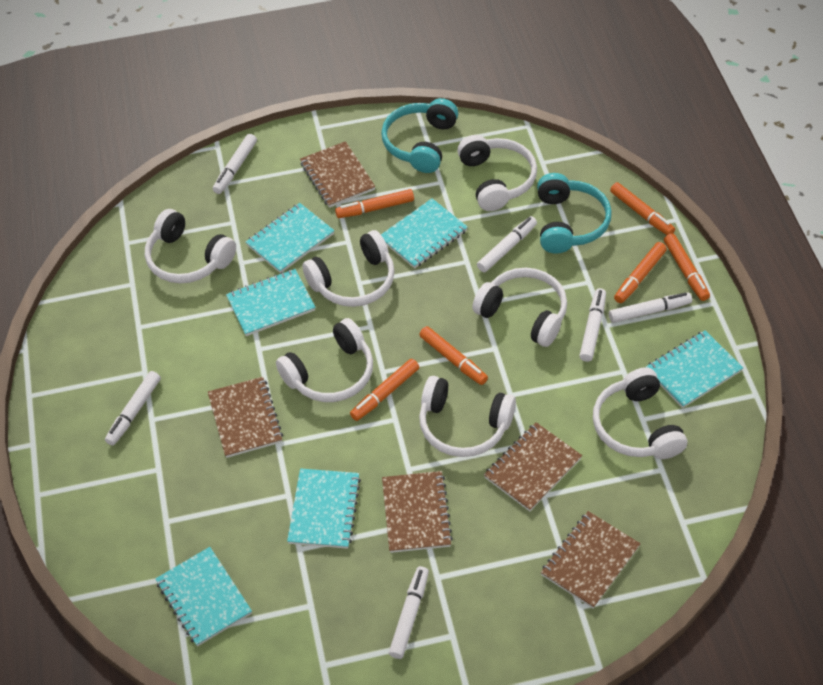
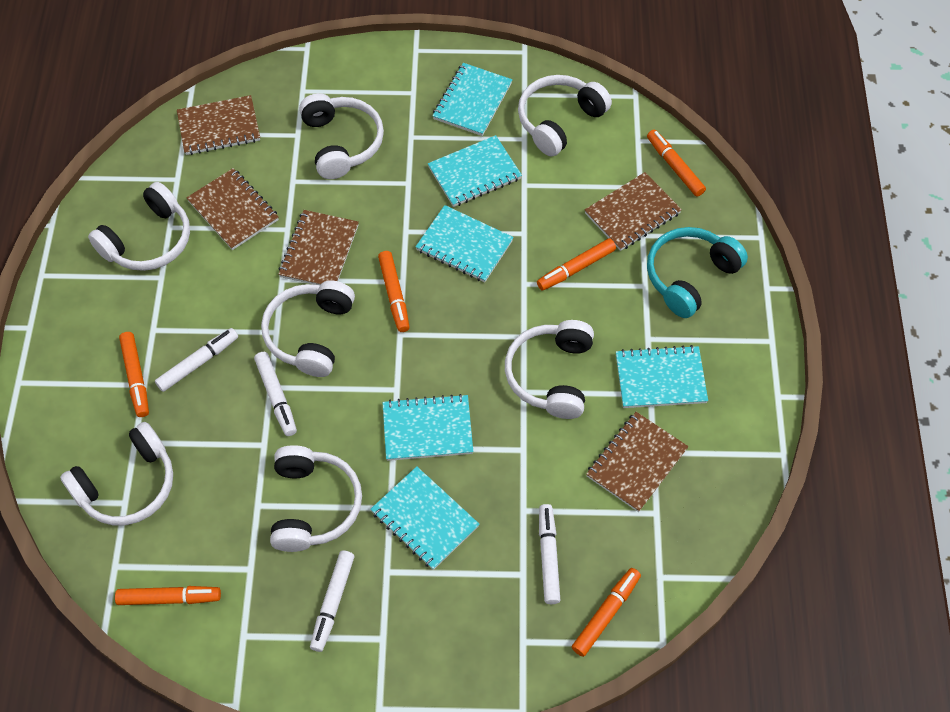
turquoise headphones: 2 -> 1
white marker: 6 -> 4

